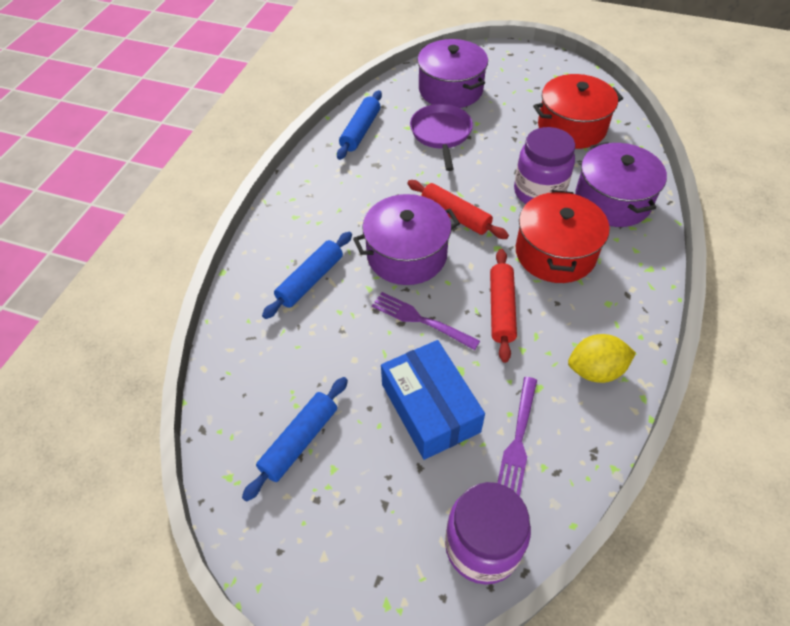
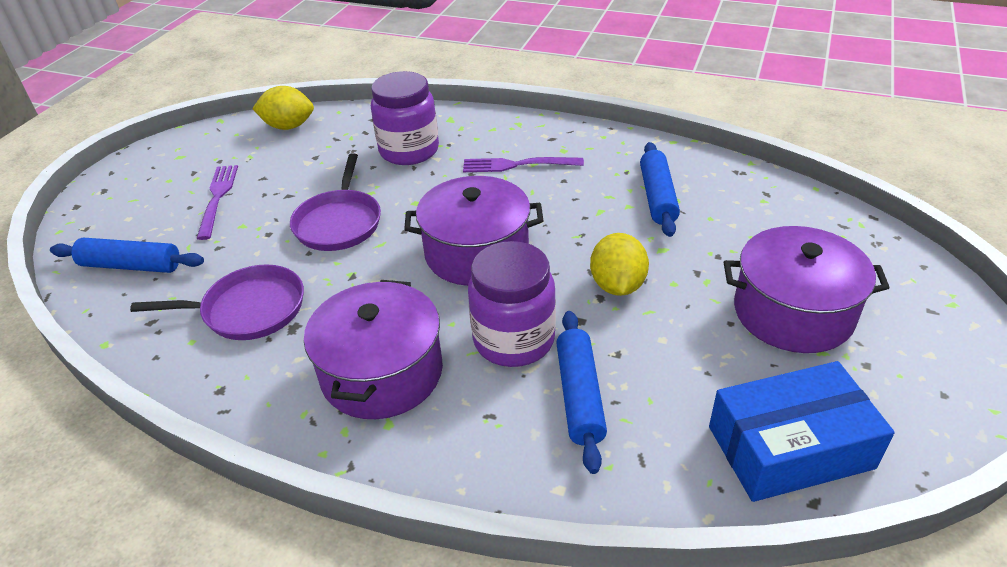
purple pan: 1 -> 2
red pot: 2 -> 0
red rolling pin: 2 -> 0
yellow lemon: 1 -> 2

